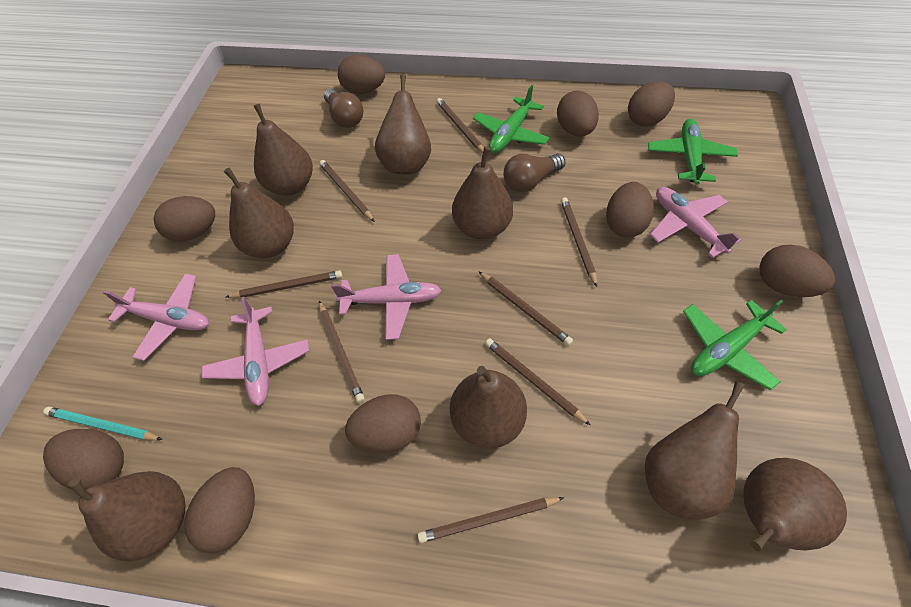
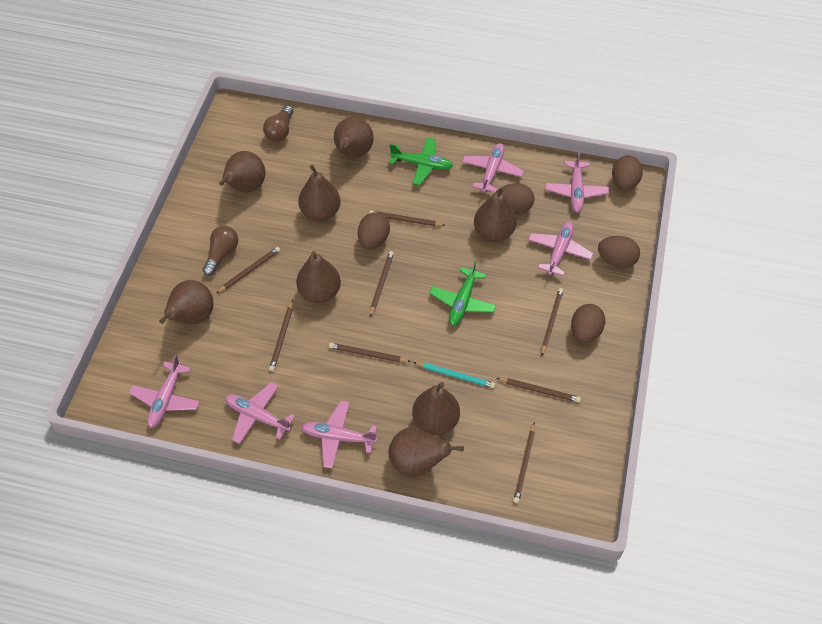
brown egg: 9 -> 5
green plane: 3 -> 2
pink plane: 4 -> 6

